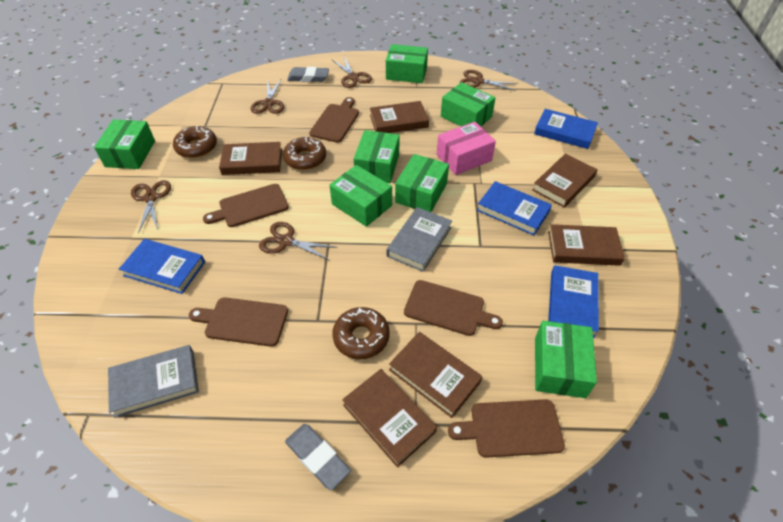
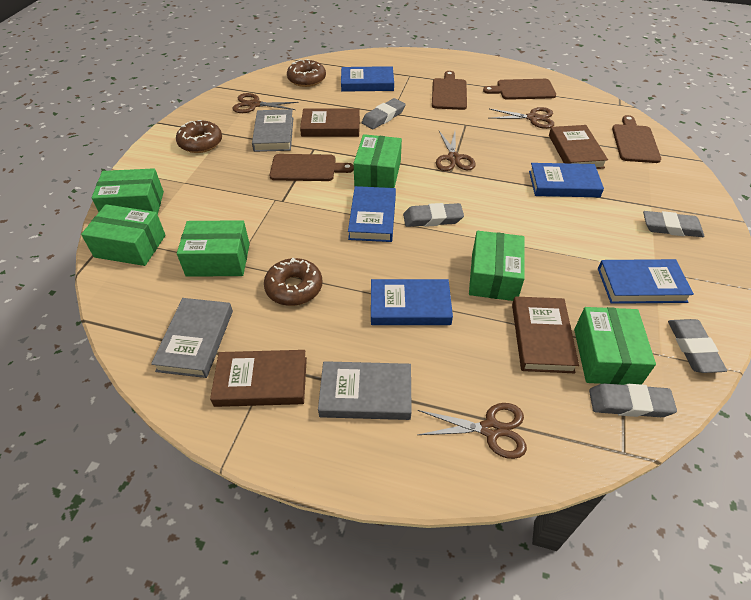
blue book: 4 -> 5
brown book: 6 -> 4
brown cutting board: 5 -> 4
brown scissors: 5 -> 4
green box: 7 -> 6
grey book: 2 -> 3
grey eraser: 2 -> 5
pink box: 1 -> 0

